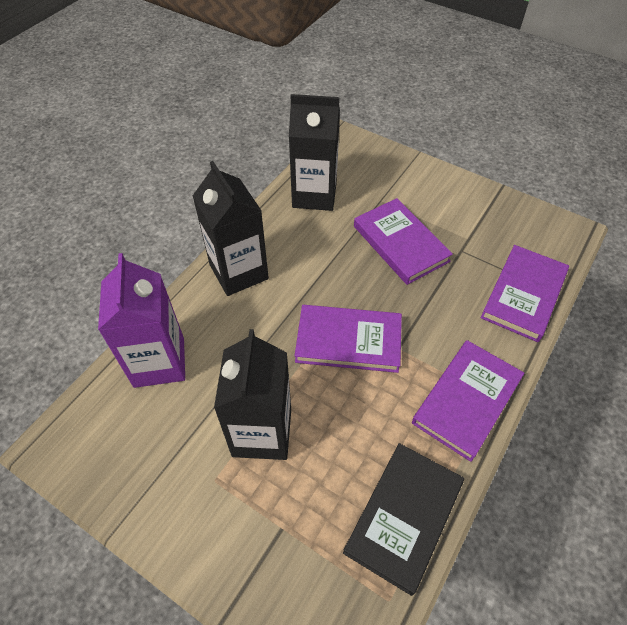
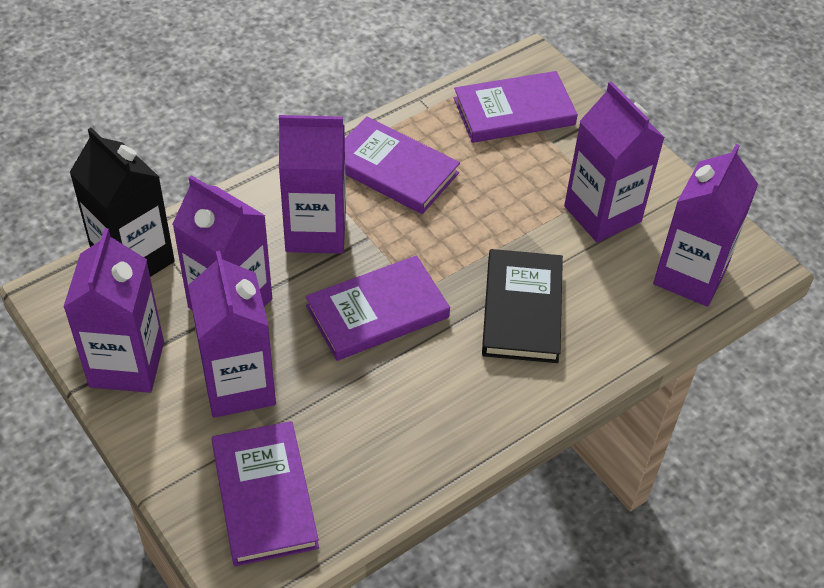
black carton: 3 -> 1
purple carton: 1 -> 6

